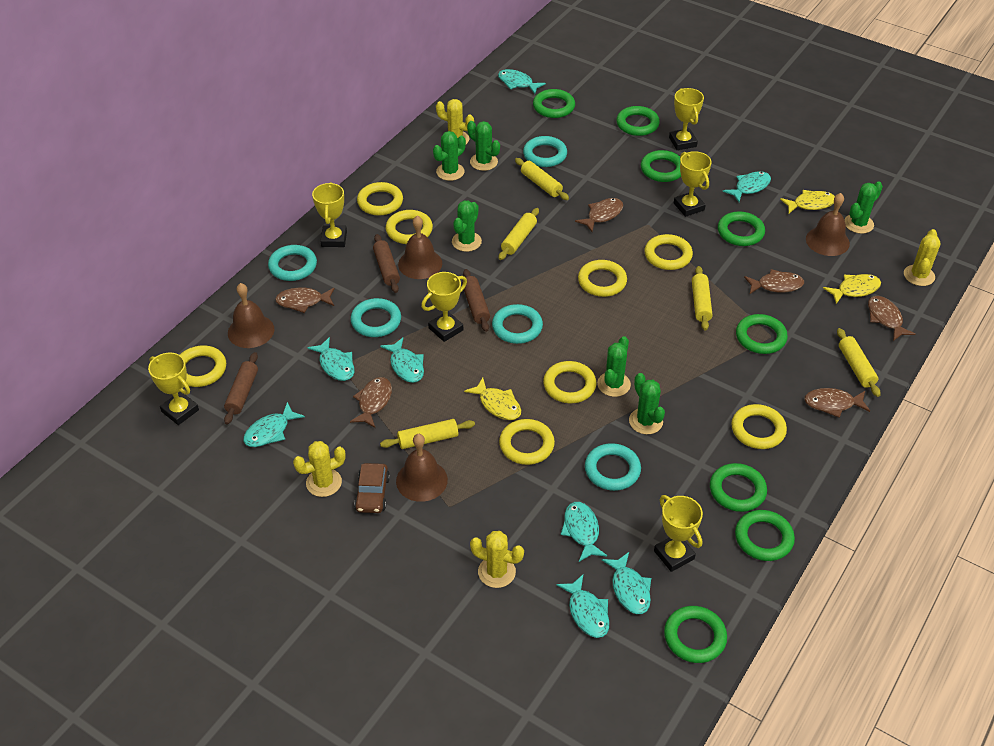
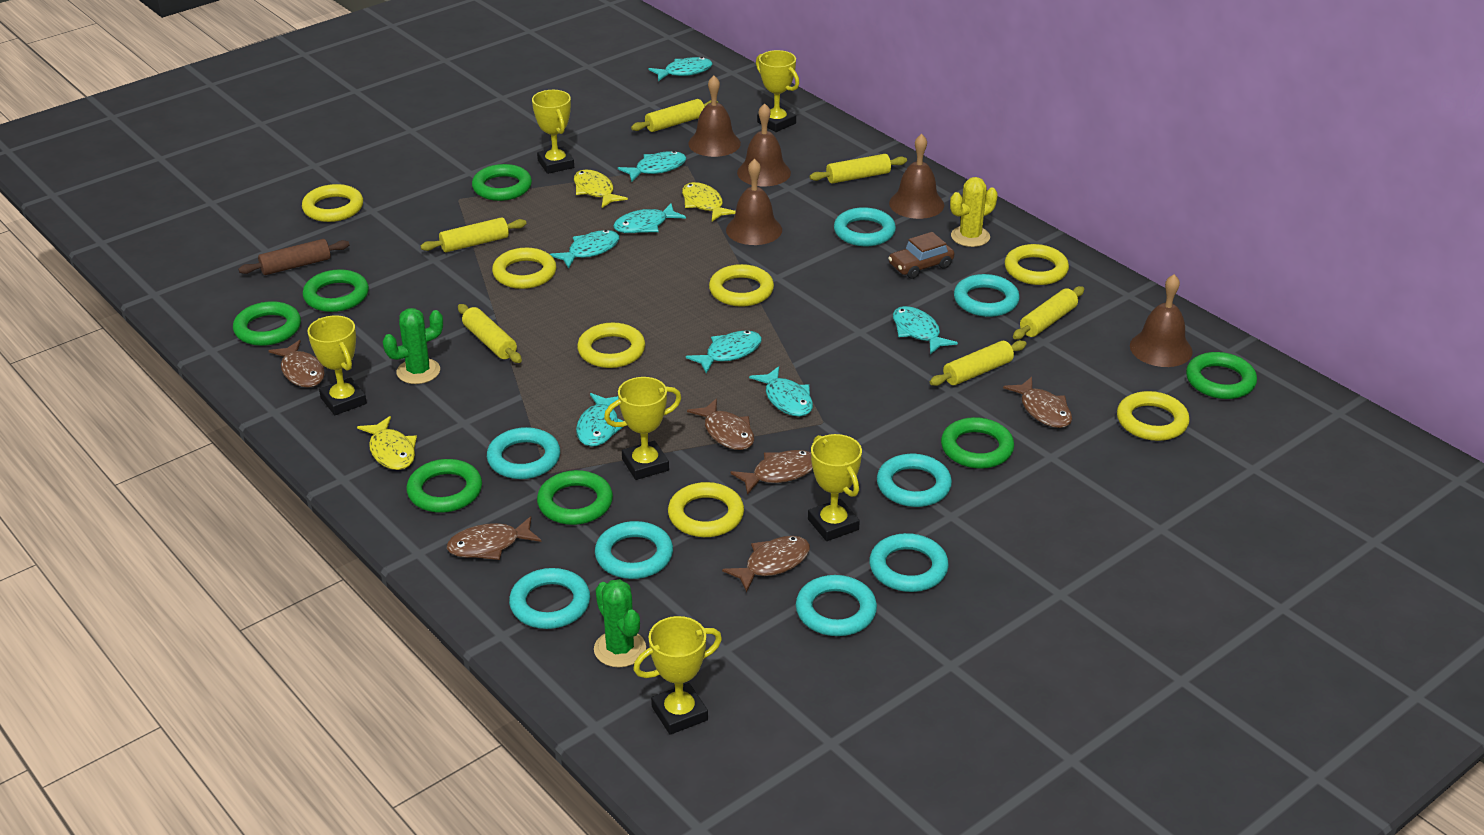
brown bell: 4 -> 5
brown rolling pin: 3 -> 1
green cactus: 6 -> 2
green ring: 8 -> 7
turquoise ring: 5 -> 8
yellow cactus: 4 -> 1
yellow ring: 8 -> 7
yellow rolling pin: 5 -> 6

